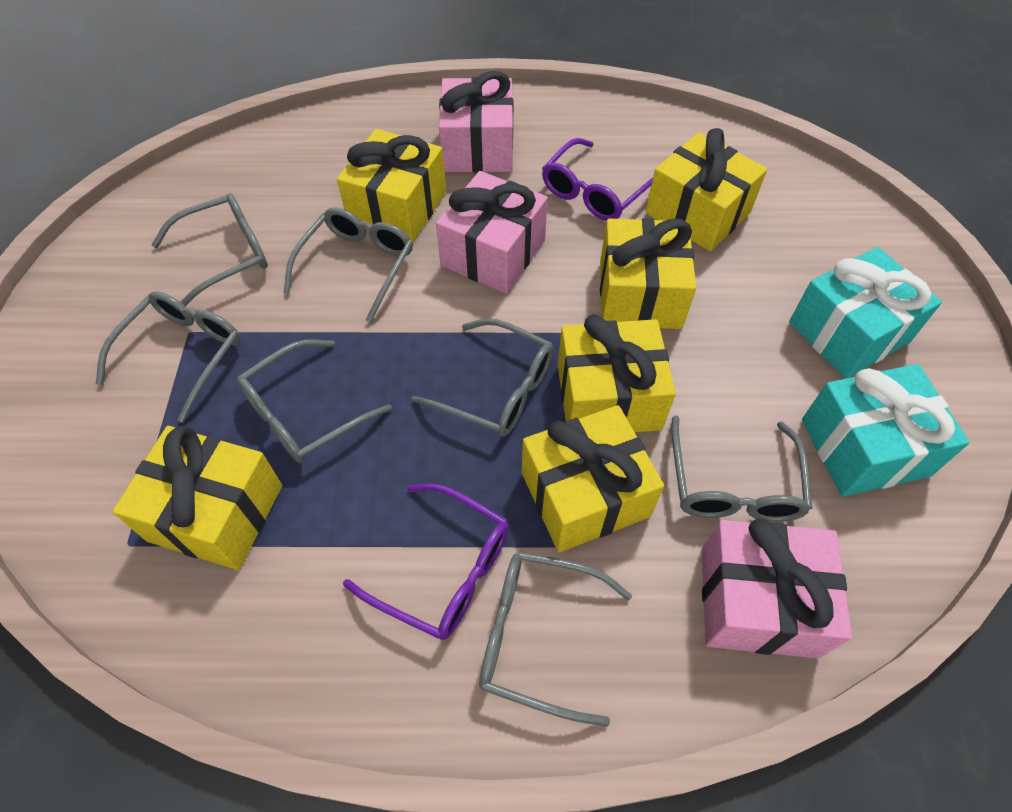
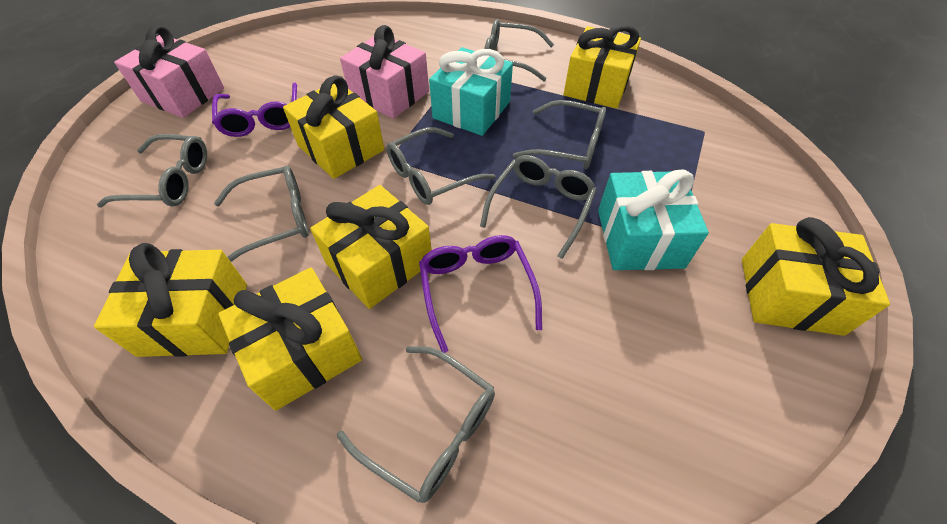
pink gift: 3 -> 2

